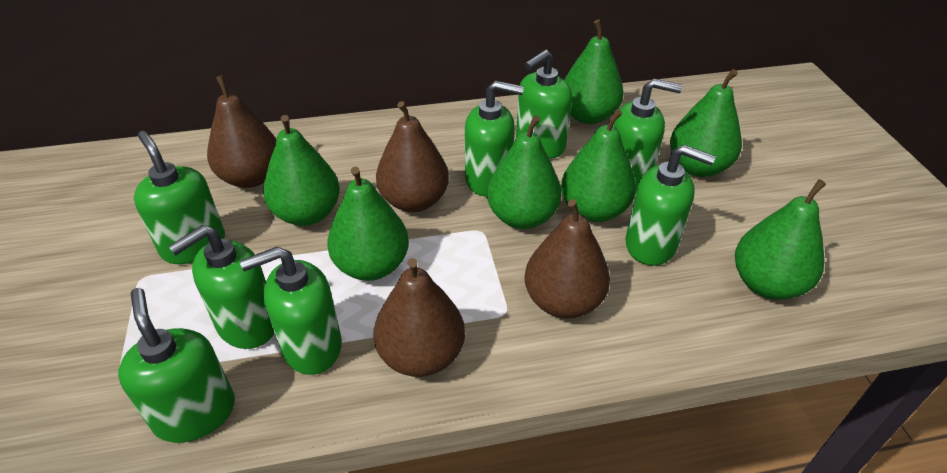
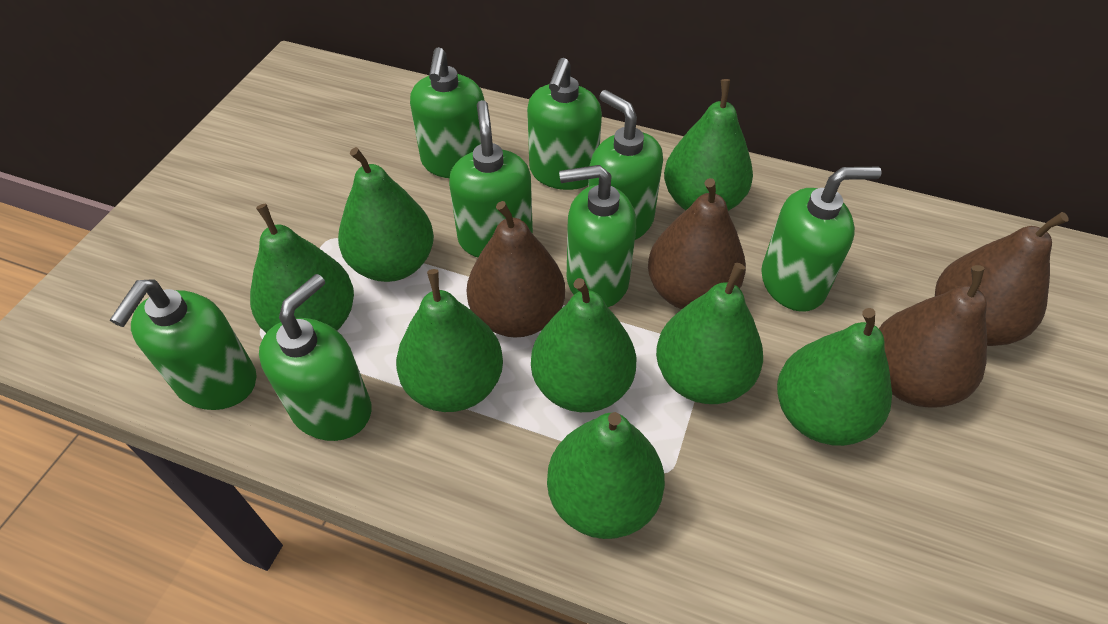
green pear: 7 -> 8

